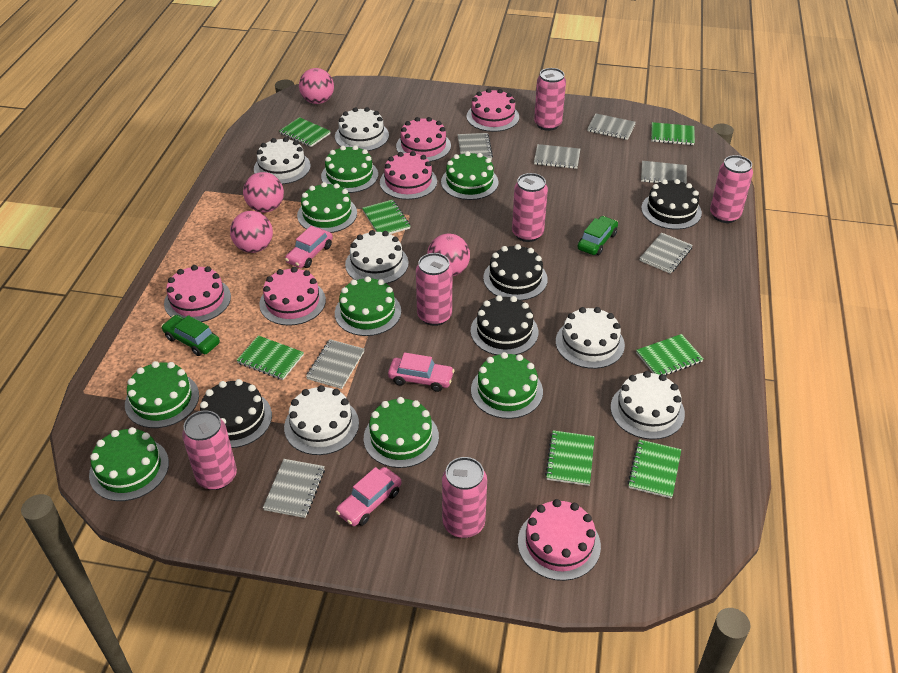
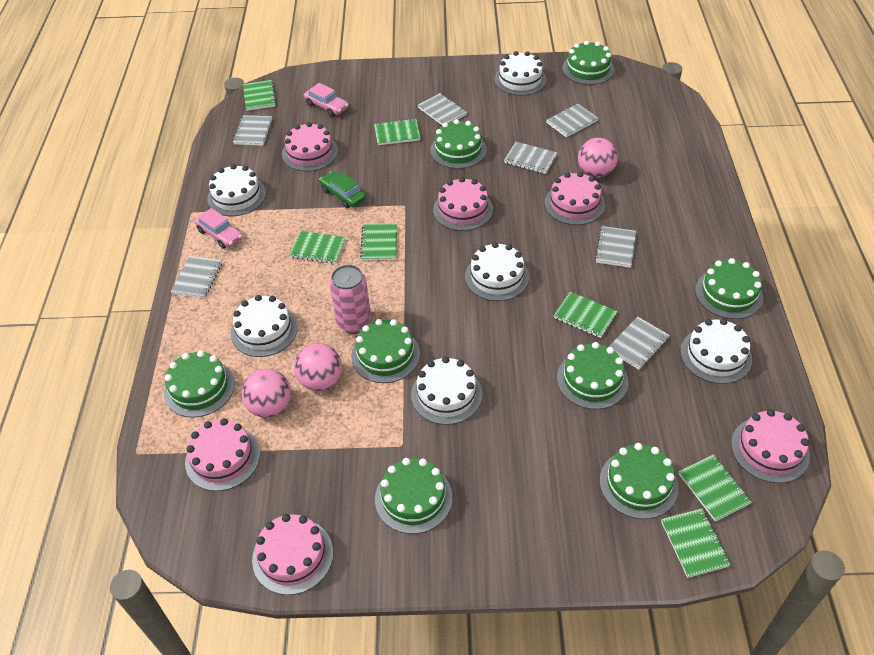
black cake: 4 -> 0
green car: 2 -> 1
pink ball: 4 -> 3
pink can: 6 -> 1
pink car: 3 -> 2

